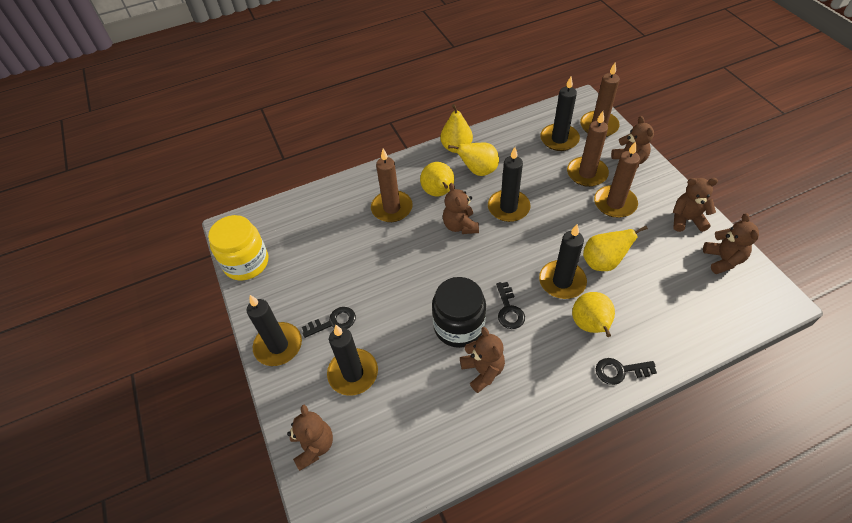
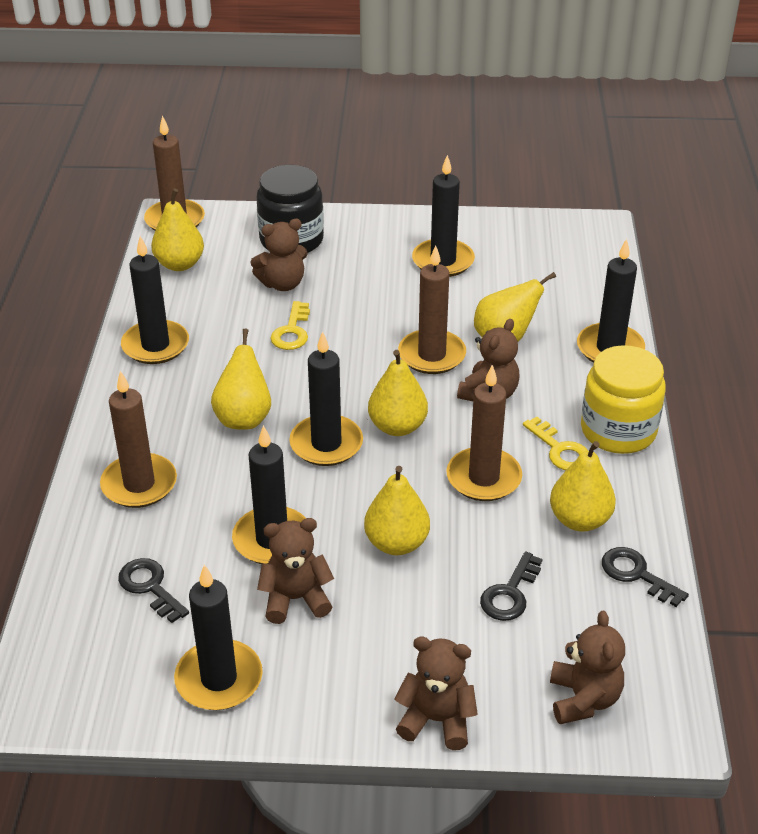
black candle: 5 -> 6
brown teddy bear: 6 -> 5
yellow key: 0 -> 2
yellow pear: 5 -> 6

